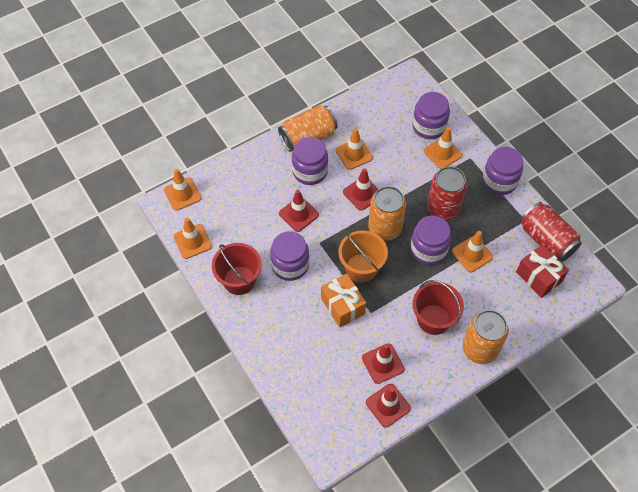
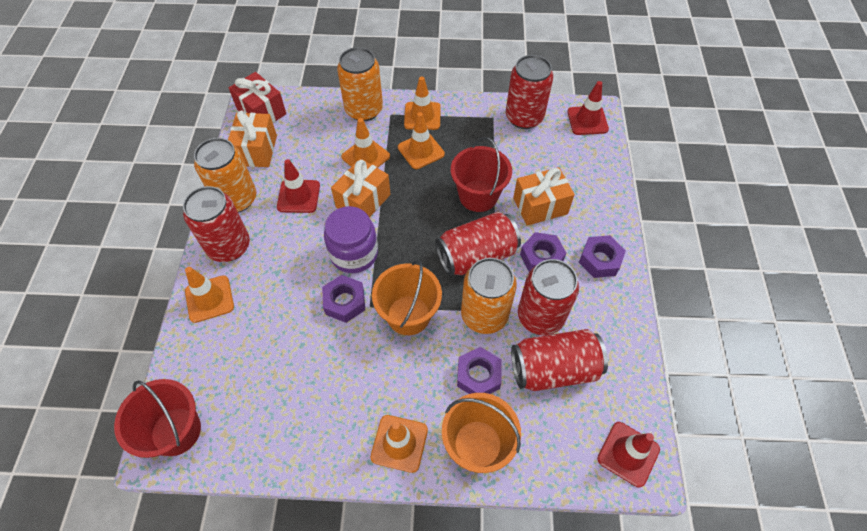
orange bucket: 1 -> 2
orange gift: 1 -> 3
purple jar: 5 -> 1
purple nut: 0 -> 4
red can: 2 -> 5
red traffic cone: 4 -> 3

